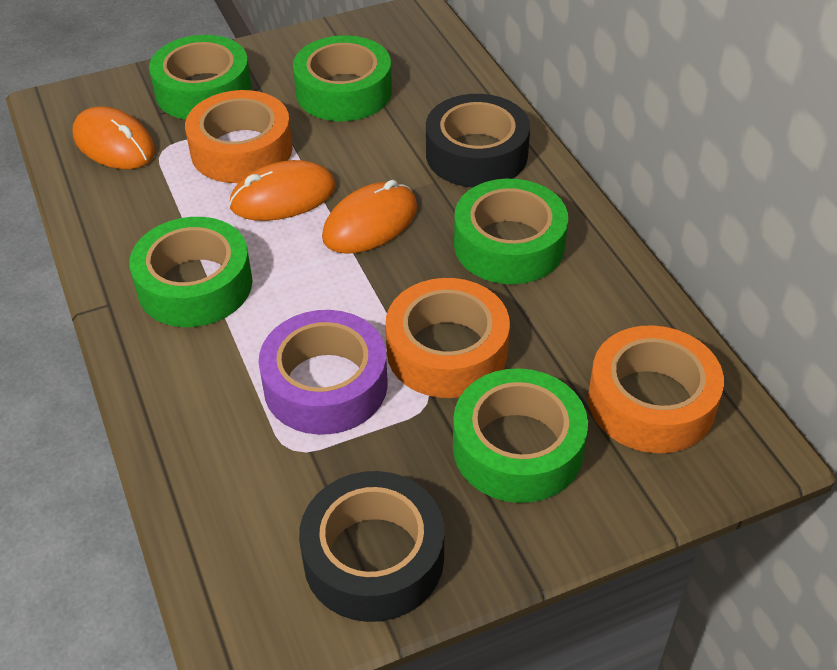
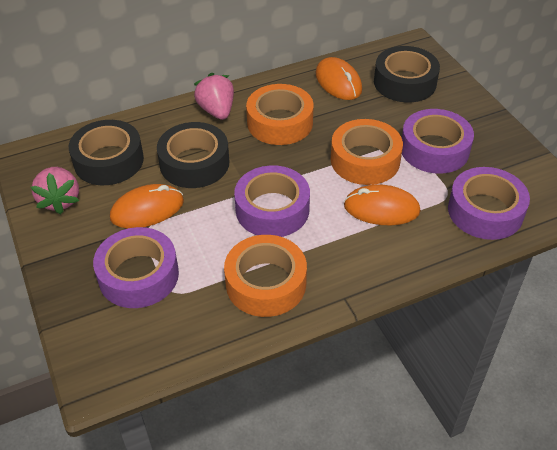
black tape: 2 -> 3
green tape: 5 -> 0
pink strawberry: 0 -> 2
purple tape: 1 -> 4

